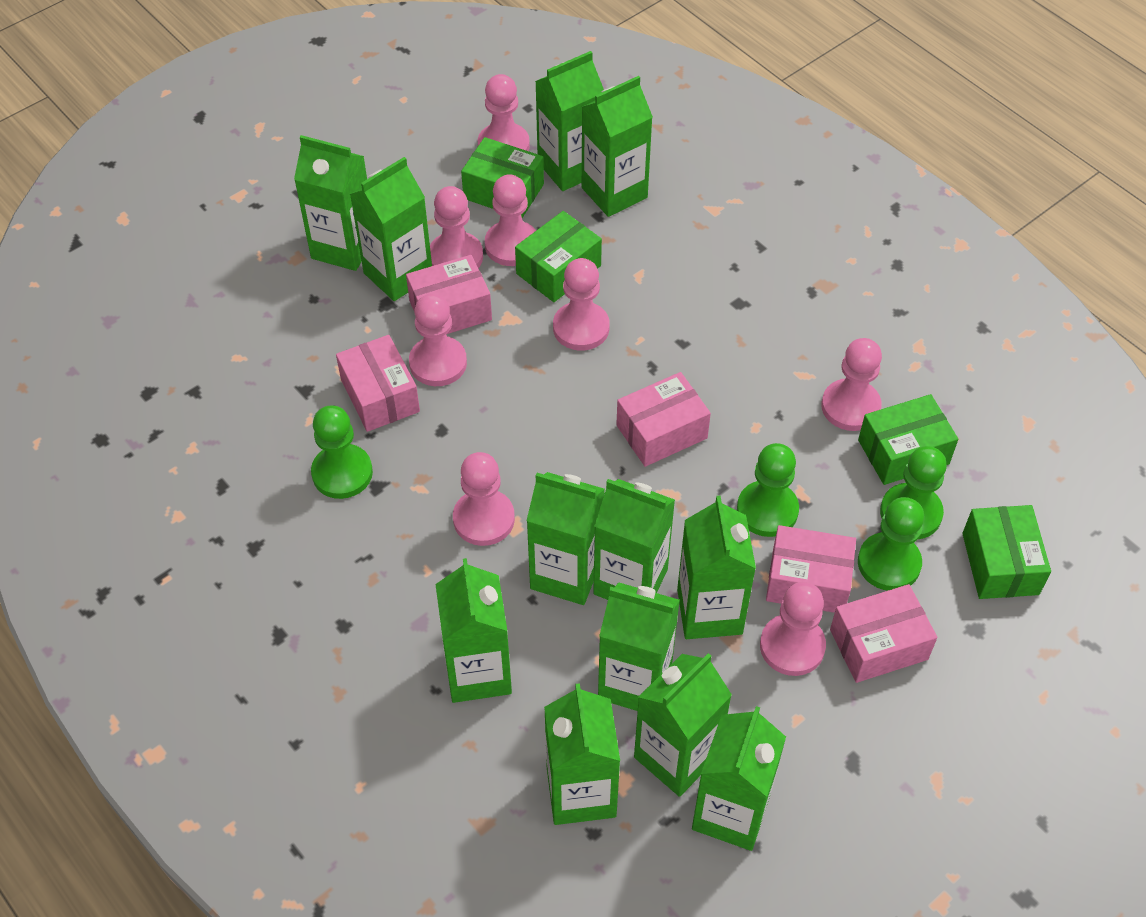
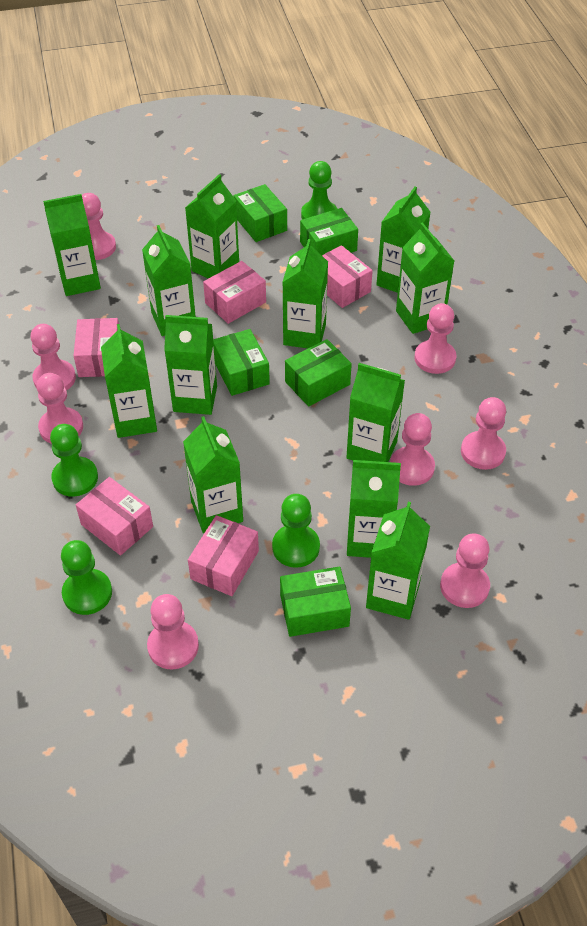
green box: 4 -> 5

